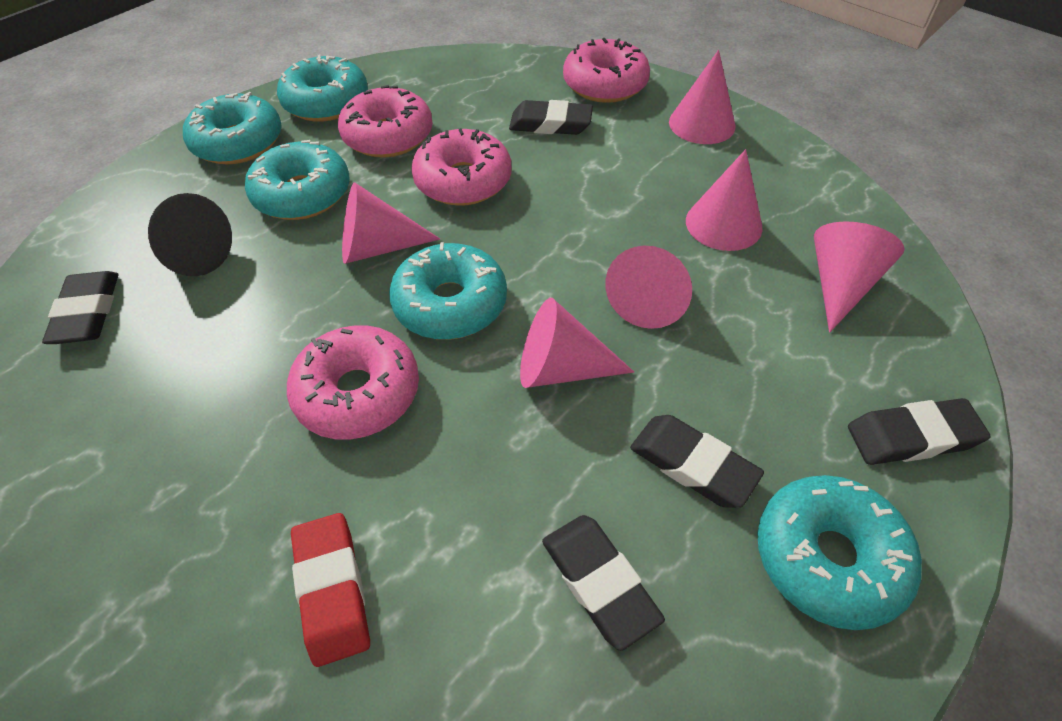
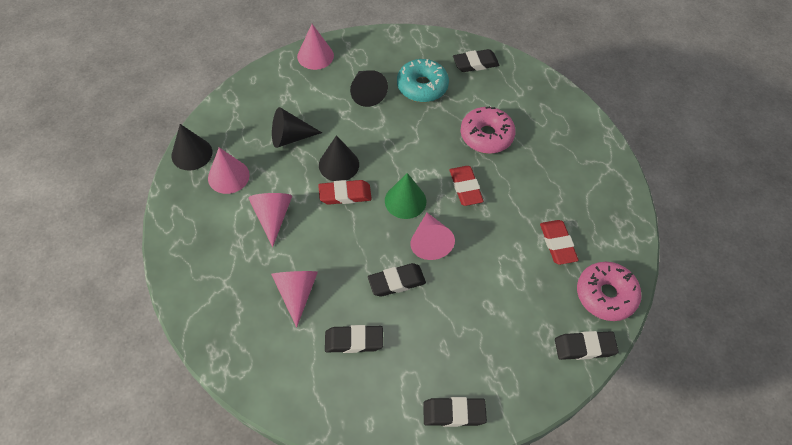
black cone: 1 -> 4
green cone: 0 -> 1
pink cone: 6 -> 5
pink donut: 4 -> 2
red eraser: 1 -> 3
turquoise donut: 5 -> 1

